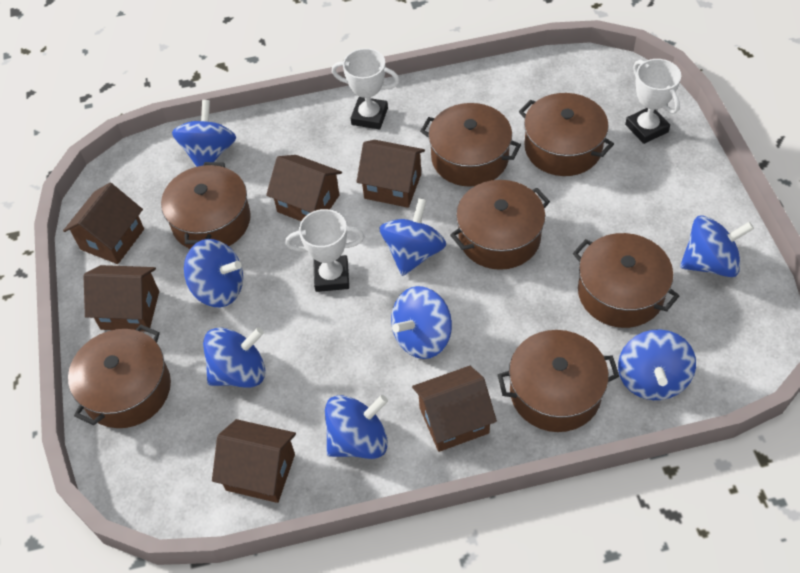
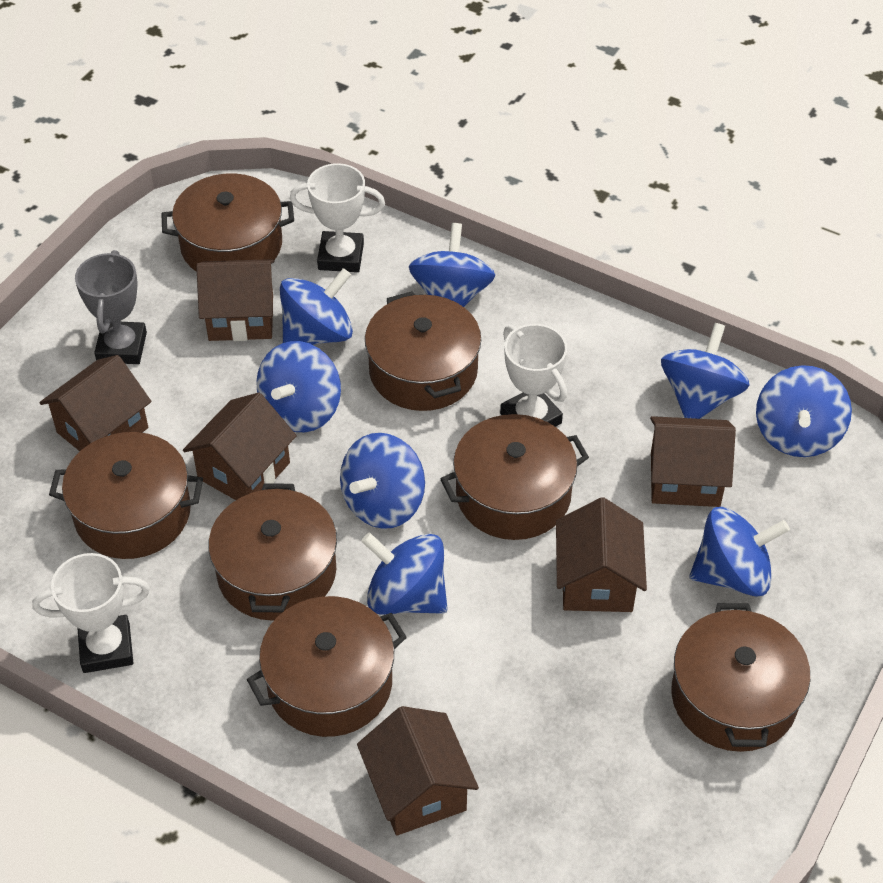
grey trophy: 0 -> 1

